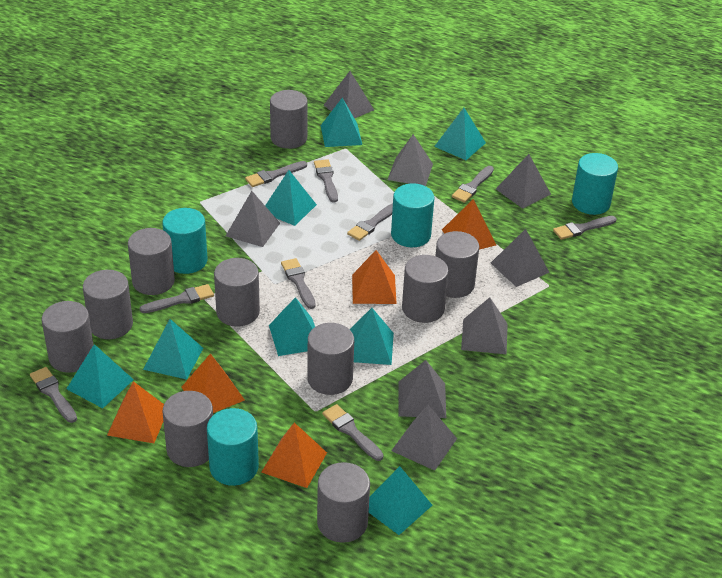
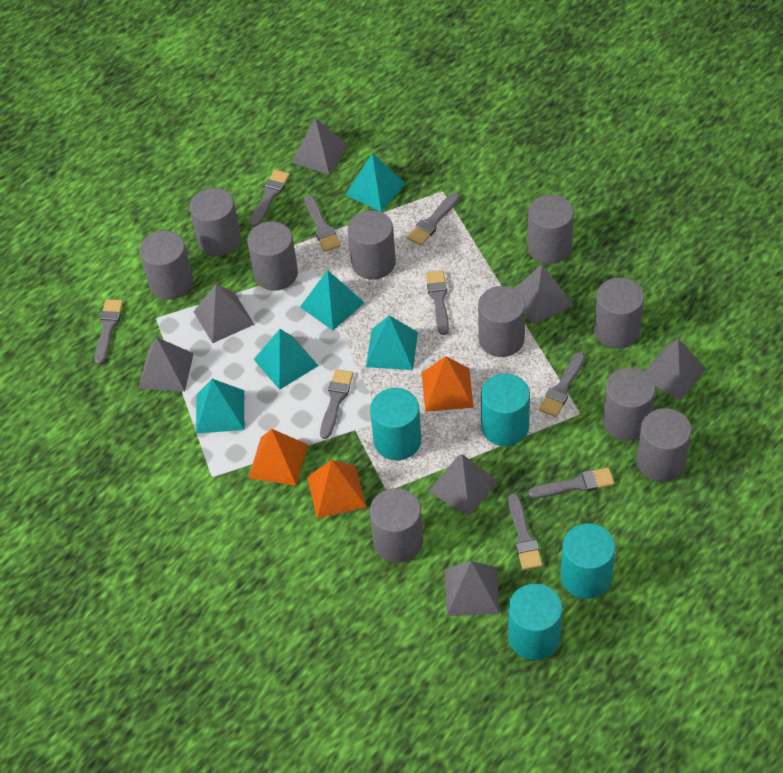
grey pyramid: 8 -> 7
orange pyramid: 5 -> 3
turquoise pyramid: 8 -> 5

